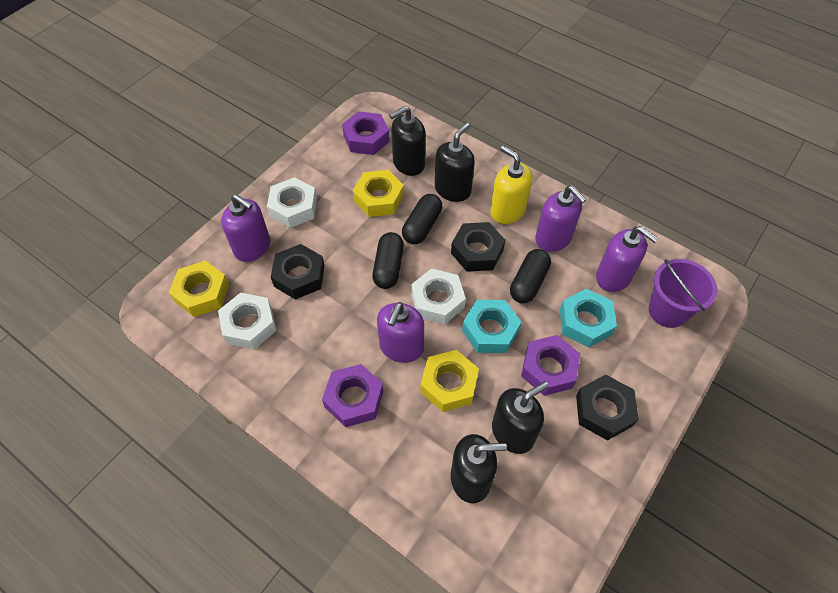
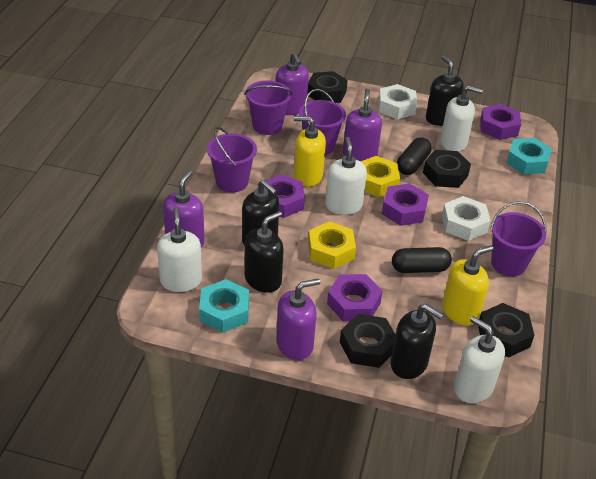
black capsule: 3 -> 2
black nut: 3 -> 4
purple bucket: 1 -> 4
purple nut: 3 -> 4
white nut: 3 -> 2
white soap dispenser: 0 -> 4
yellow nut: 3 -> 2
yellow soap dispenser: 1 -> 2

